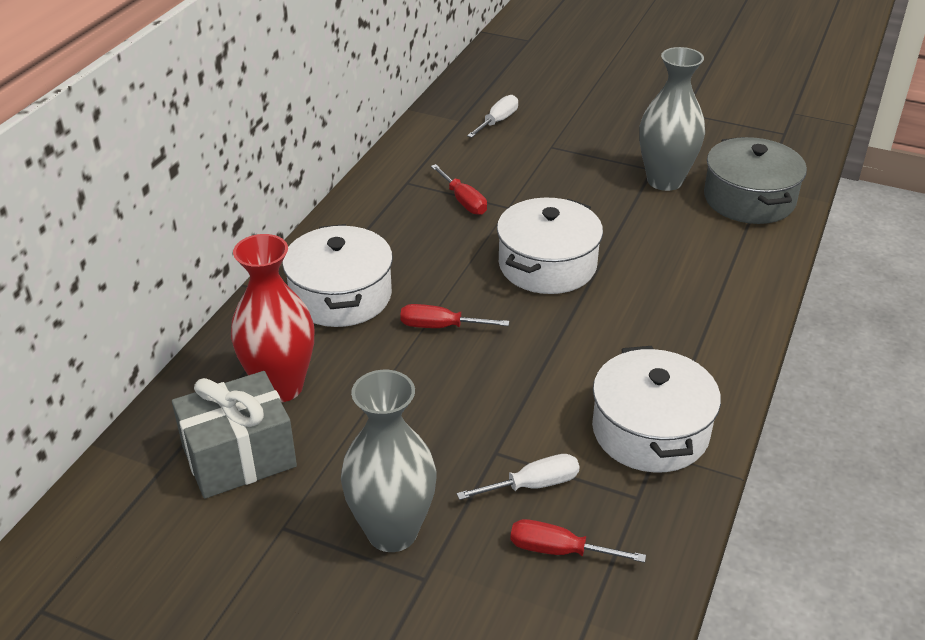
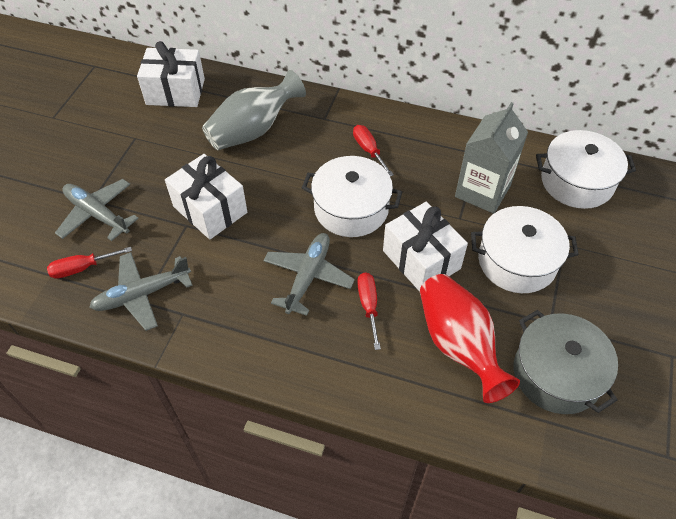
grey carton: 0 -> 1
grey gift: 1 -> 0
grey plane: 0 -> 3
grey vase: 2 -> 1
white gift: 0 -> 3
white screwdriver: 2 -> 0

